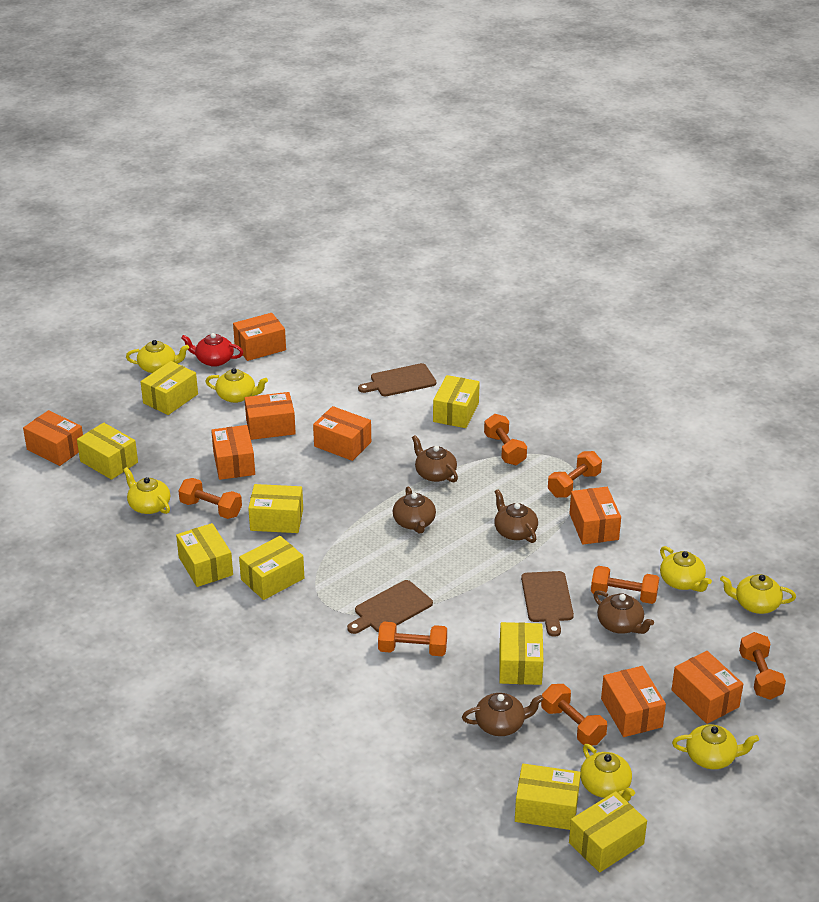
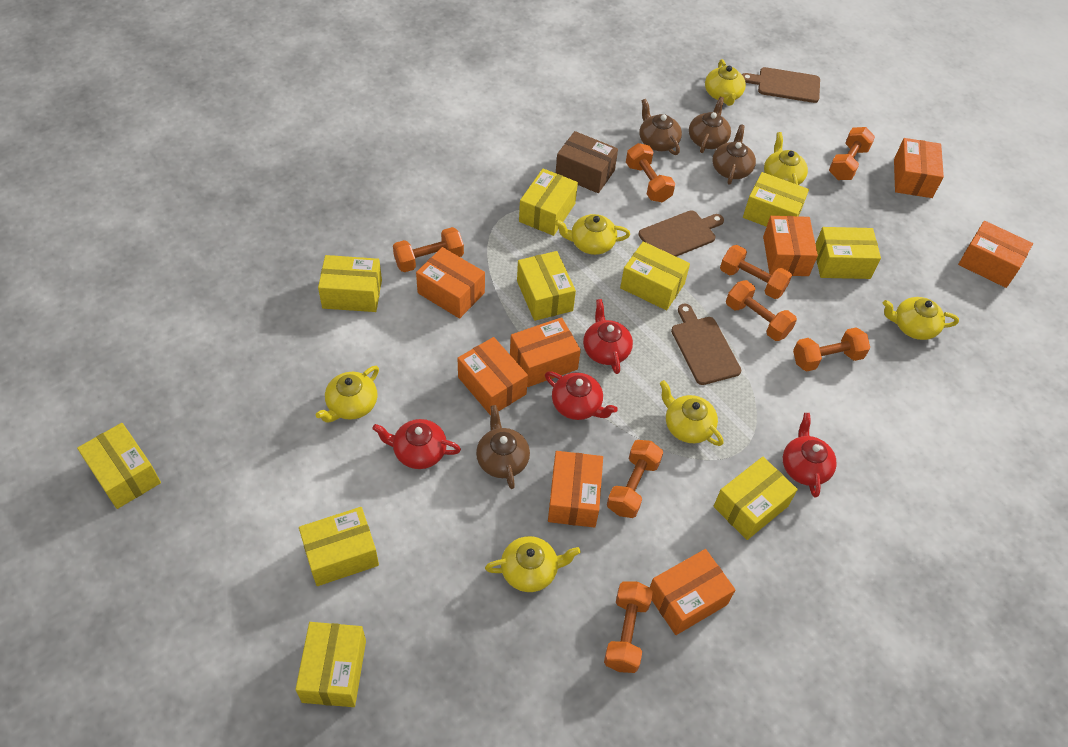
brown box: 0 -> 1
brown teapot: 5 -> 4
orange dumbbell: 7 -> 8
red teapot: 1 -> 4
yellow box: 9 -> 10

